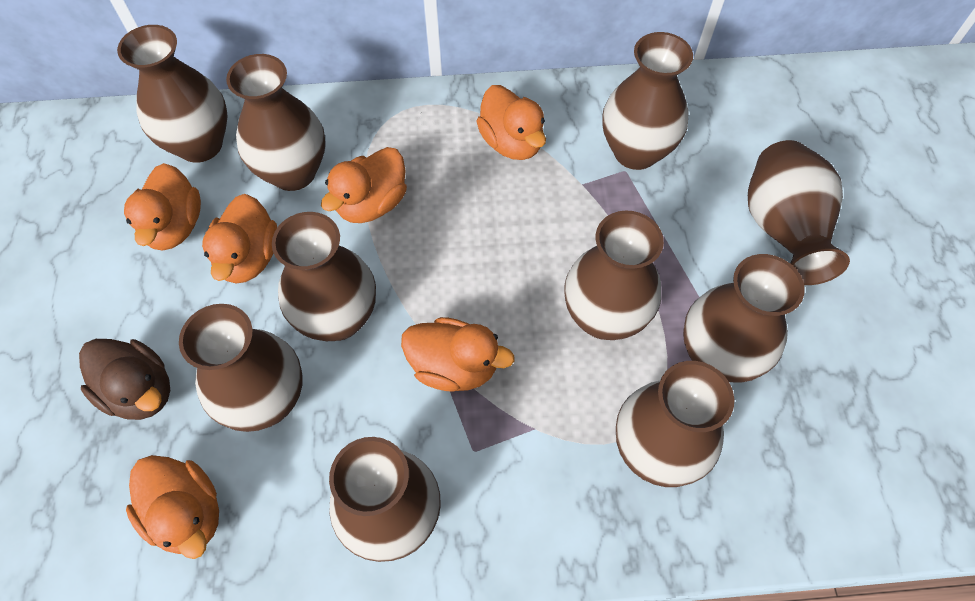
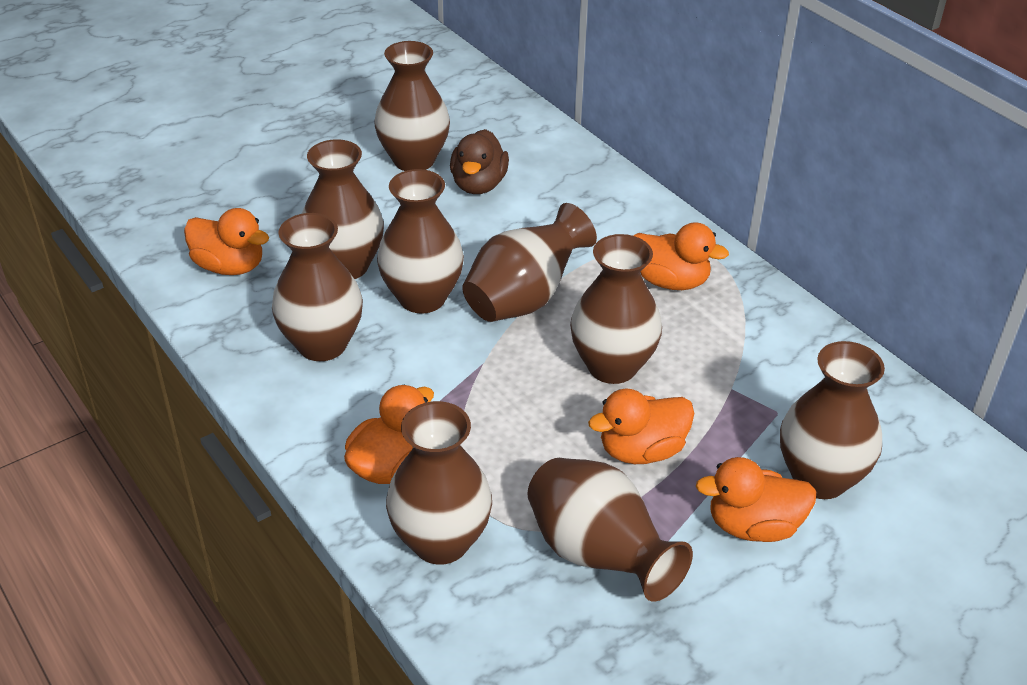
brown vase: 10 -> 9
orange duck: 6 -> 5

